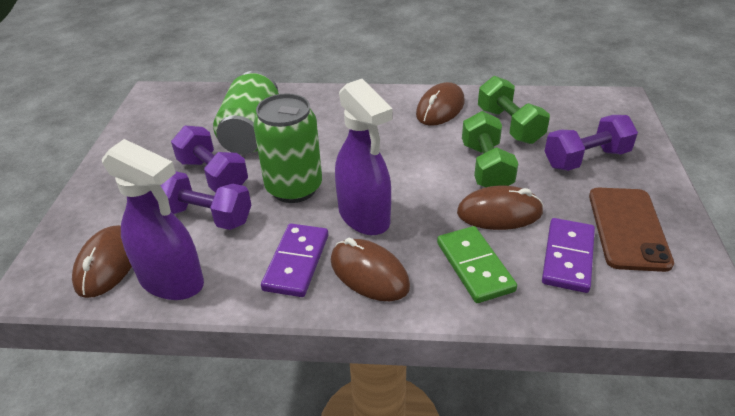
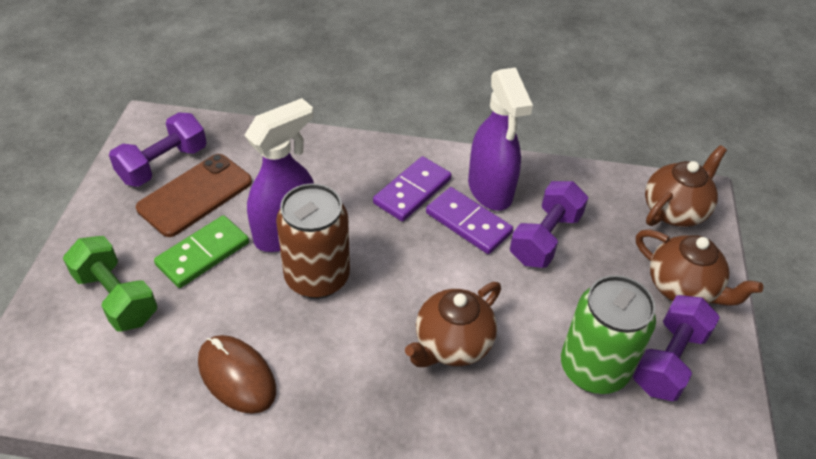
brown can: 0 -> 1
brown mouse: 4 -> 1
brown teapot: 0 -> 3
green can: 2 -> 1
green dumbbell: 2 -> 1

